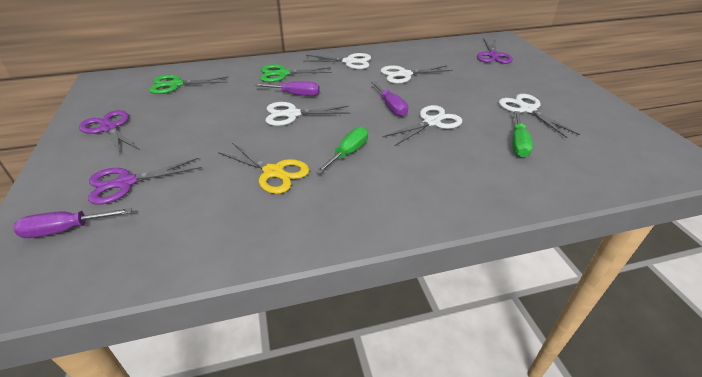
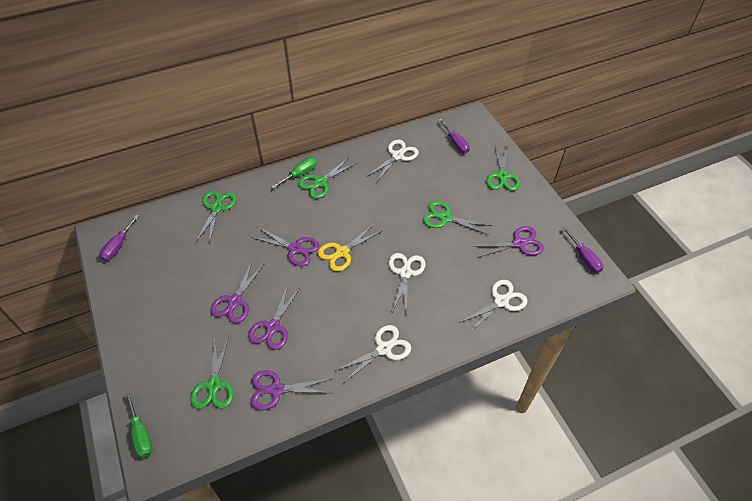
green scissors: 2 -> 5
purple scissors: 3 -> 5
white scissors: 5 -> 4

